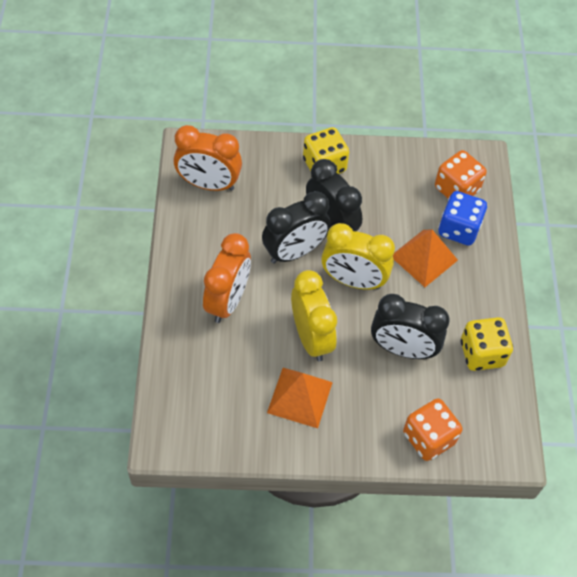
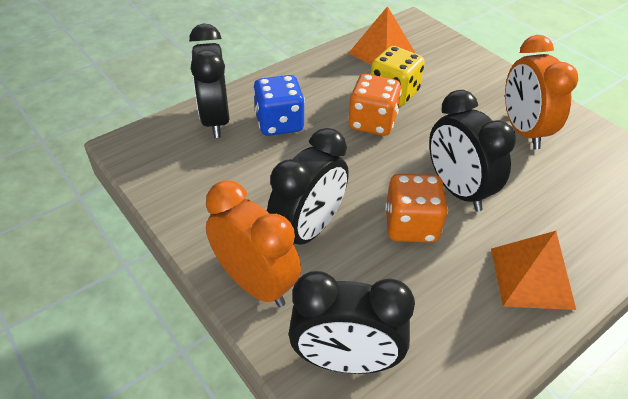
black clock: 3 -> 4
yellow clock: 2 -> 0
yellow dice: 2 -> 1

